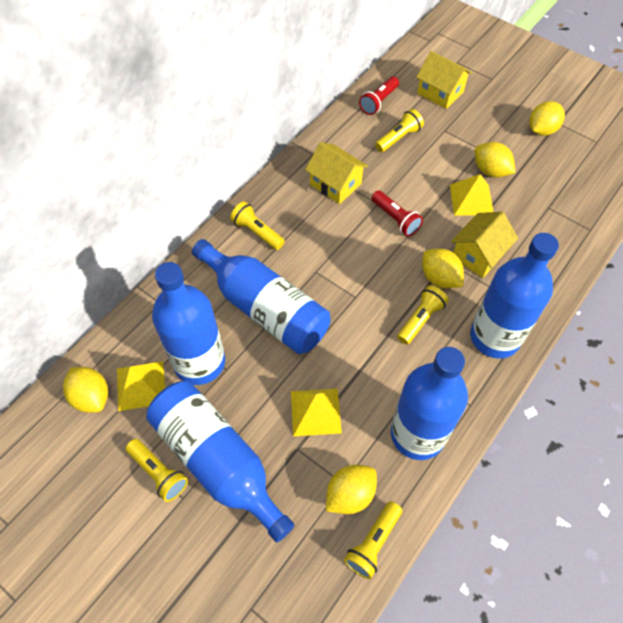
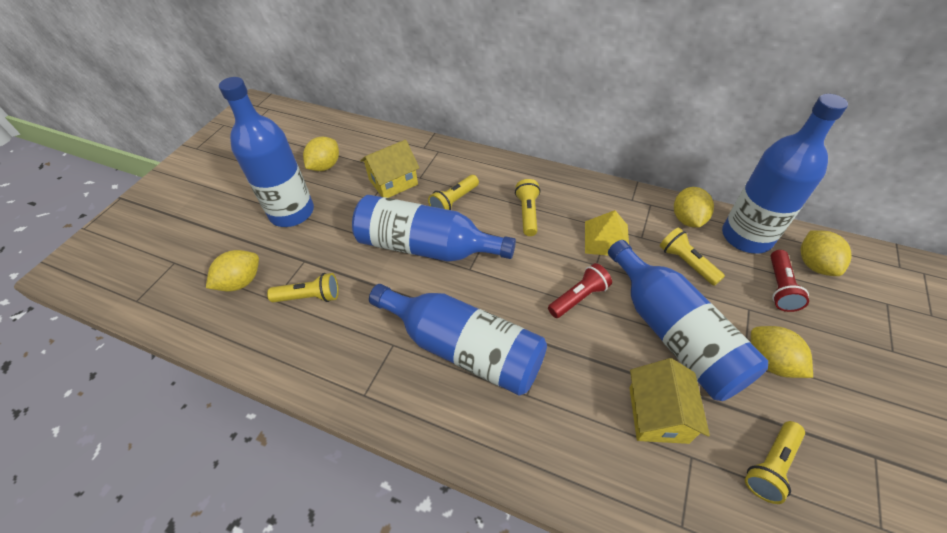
yellow house: 3 -> 2
yellow pyramid: 3 -> 1

